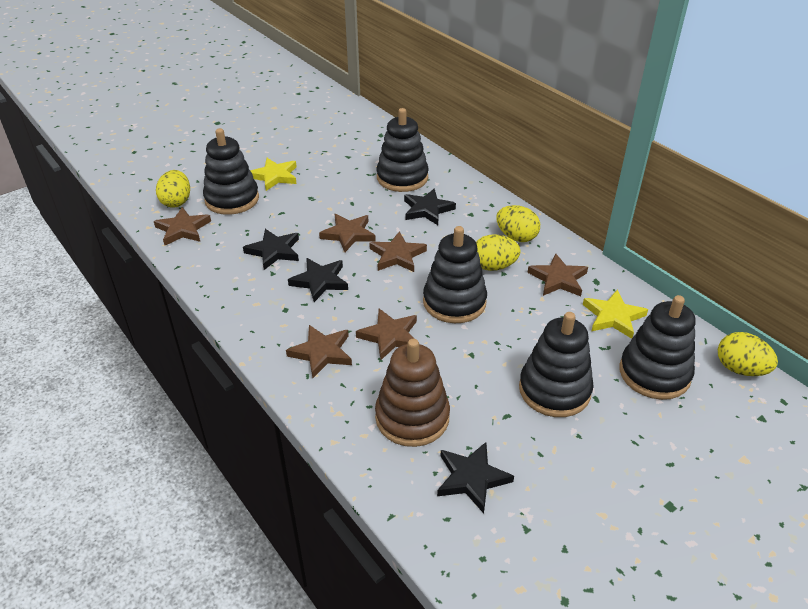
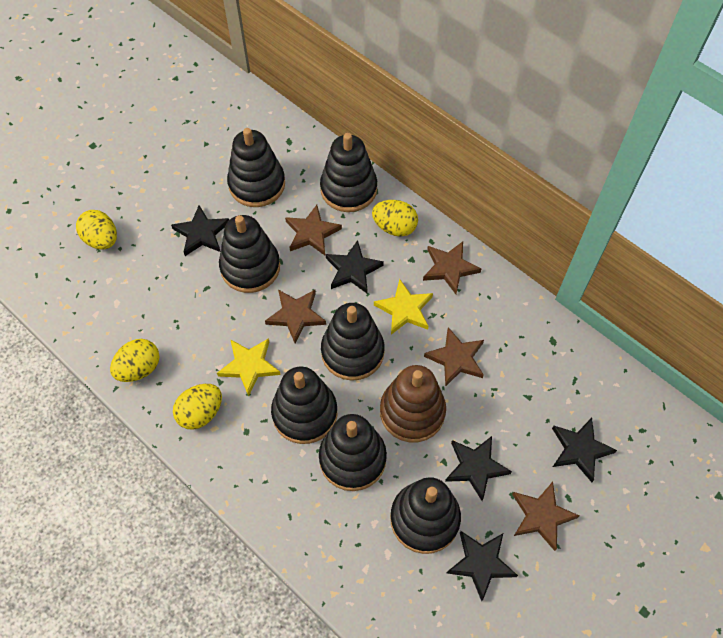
black stacking toy: 5 -> 7
black star: 4 -> 5
brown star: 6 -> 5

